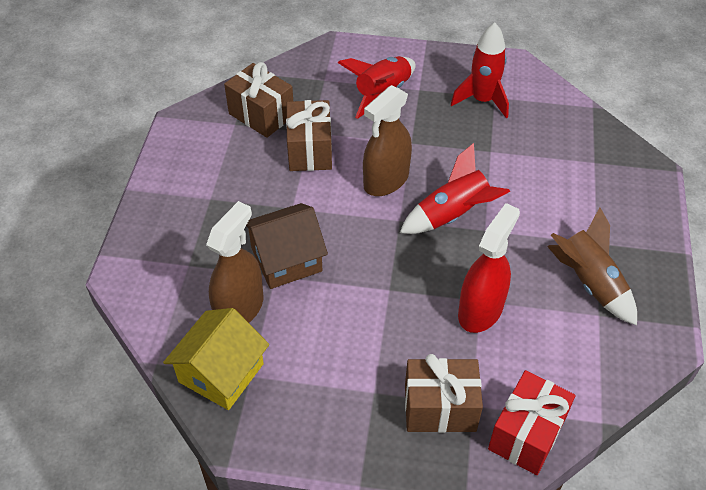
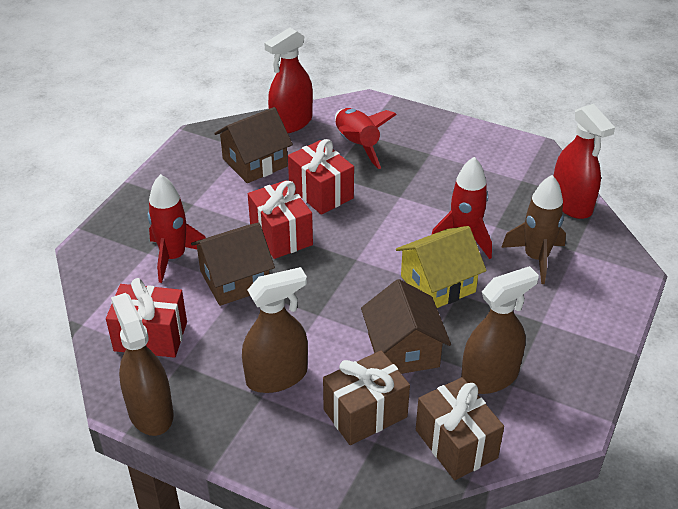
brown gift: 3 -> 2
brown house: 1 -> 3
brown spray bottle: 2 -> 3
red gift: 1 -> 3
red spray bottle: 1 -> 2

